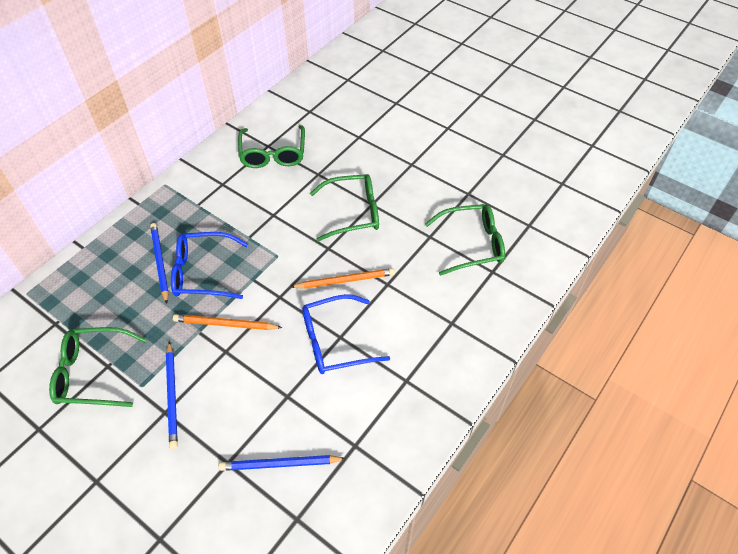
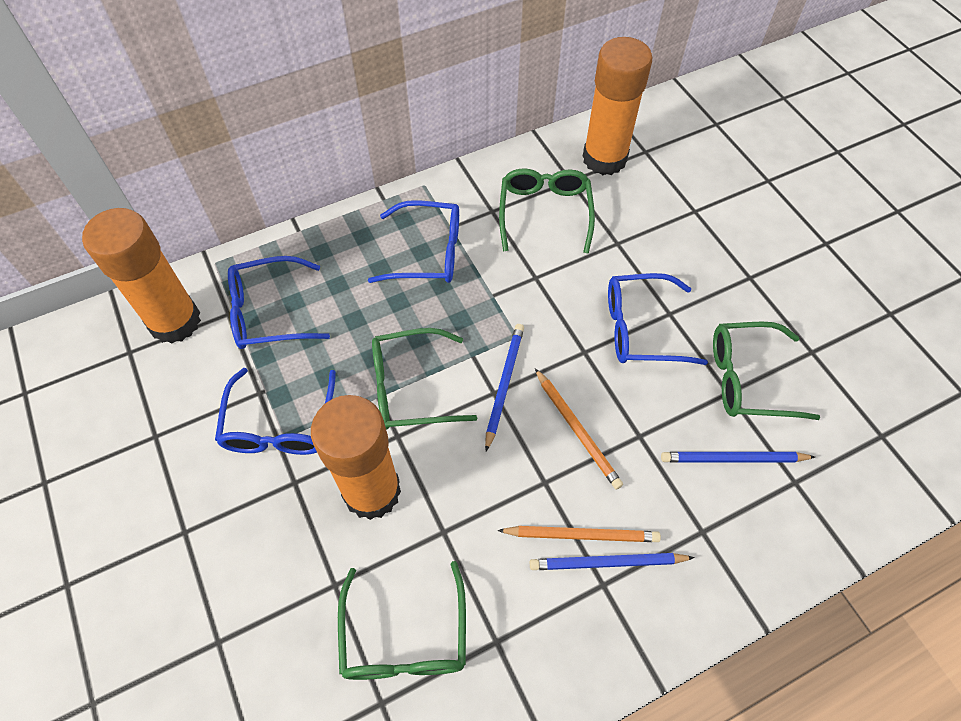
blue glasses: 2 -> 4
orange glue stick: 0 -> 3

